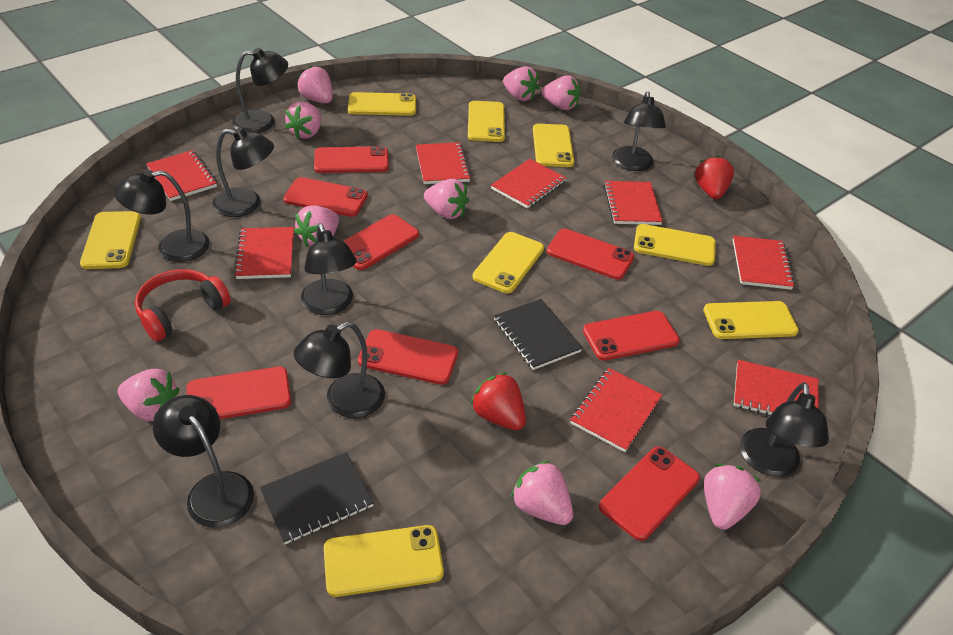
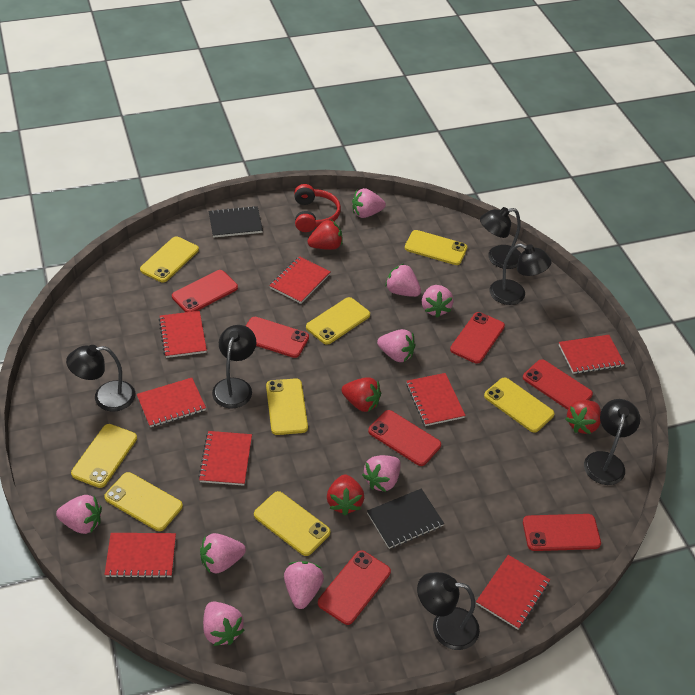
black lamp: 8 -> 6
red phone: 8 -> 7
red strawberry: 2 -> 4

